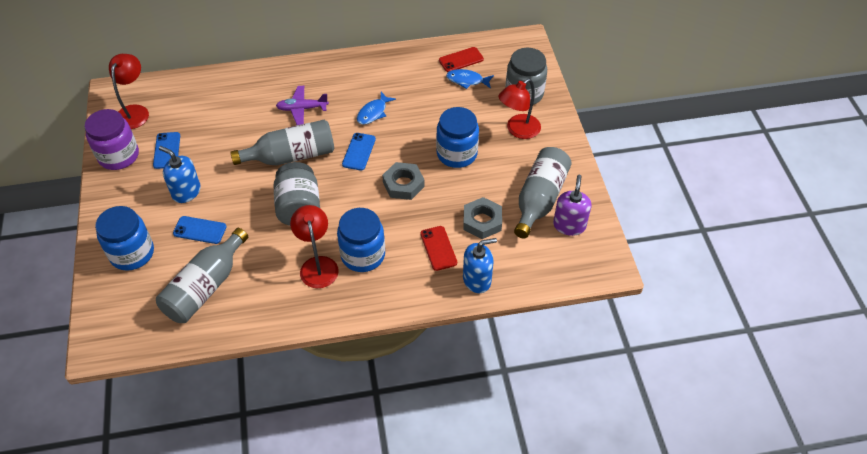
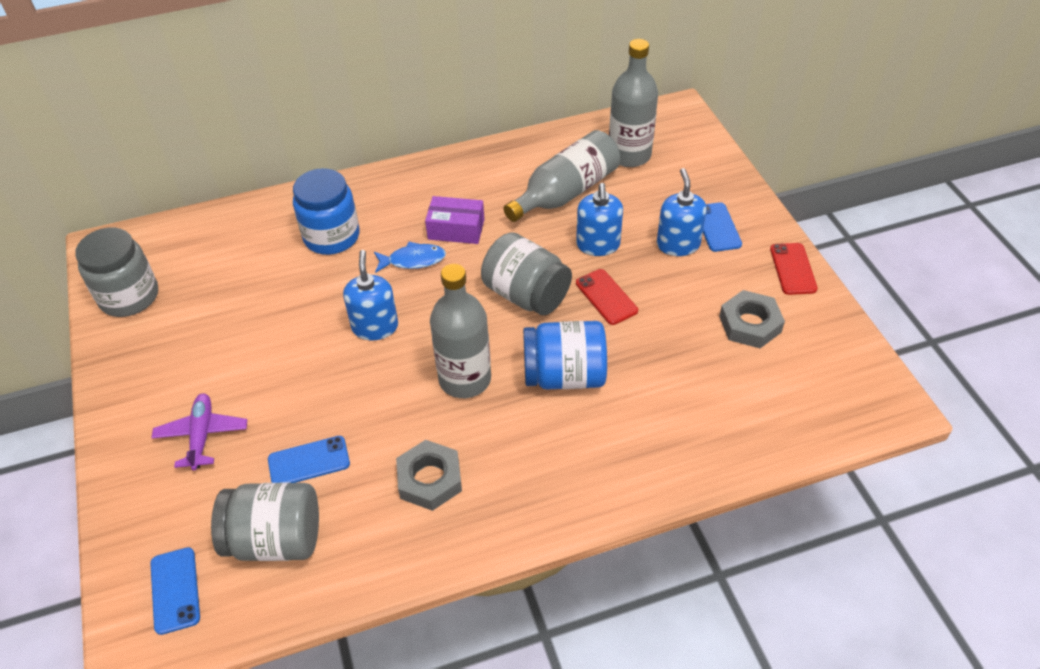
blue fish: 2 -> 1
blue jar: 3 -> 2
blue soap dispenser: 2 -> 3
grey jar: 2 -> 3
purple box: 0 -> 1
purple jar: 1 -> 0
purple soap dispenser: 1 -> 0
red lamp: 3 -> 0

